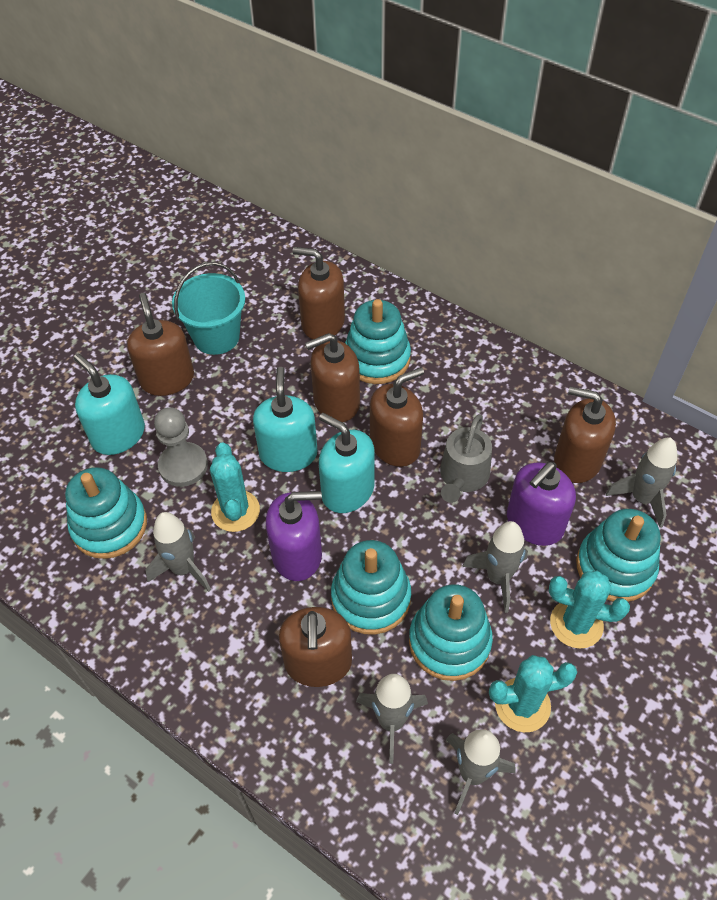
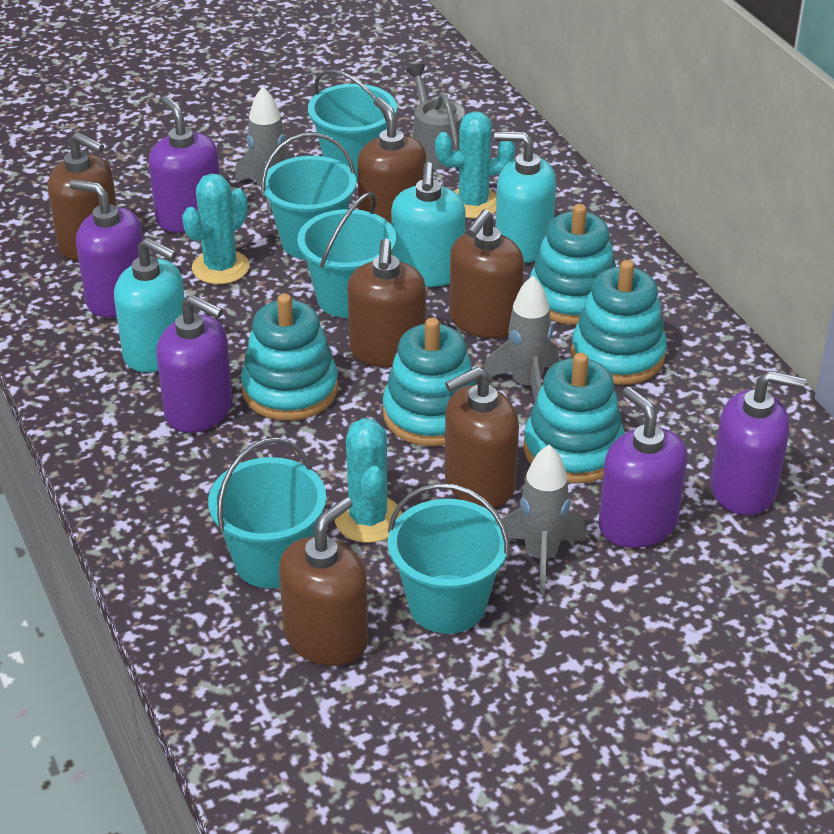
grey pawn: 1 -> 0
grey rocket: 5 -> 3
purple soap dispenser: 2 -> 5
turquoise bucket: 1 -> 5

